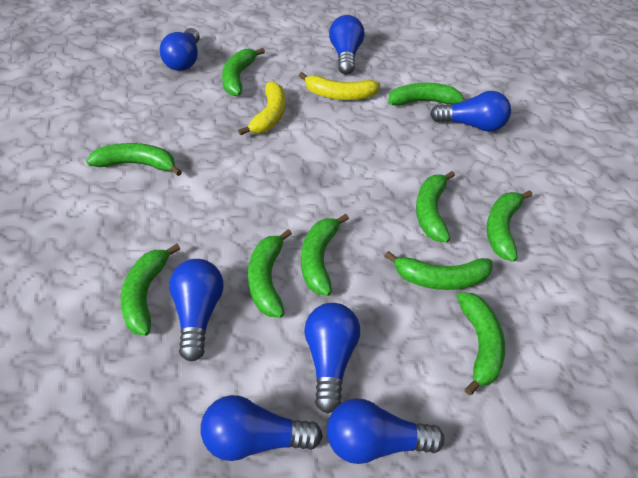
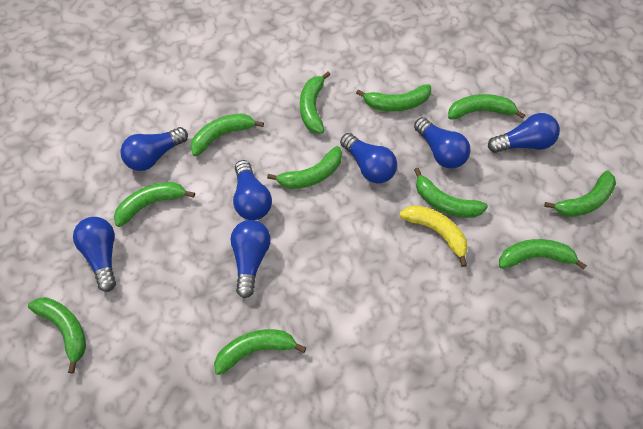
green banana: 10 -> 11
yellow banana: 2 -> 1

